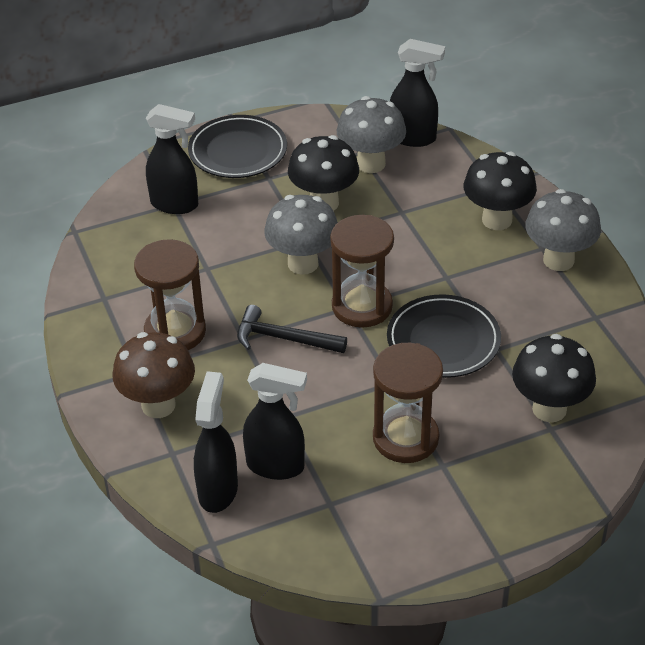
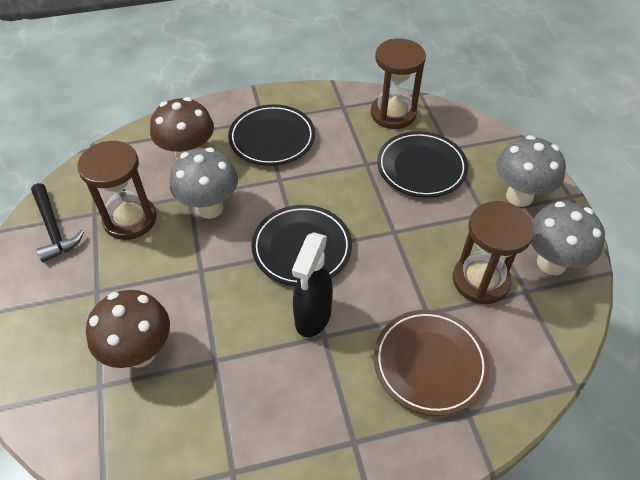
black mushroom: 3 -> 0
black plate: 2 -> 3
black spray bottle: 4 -> 1
brown mushroom: 1 -> 2
brown plate: 0 -> 1

